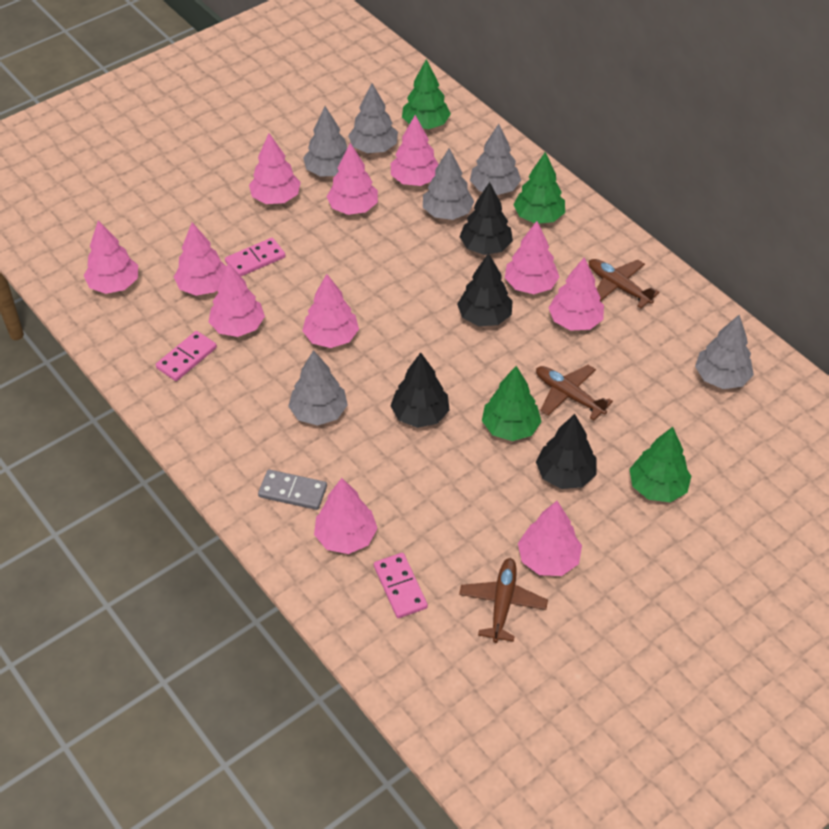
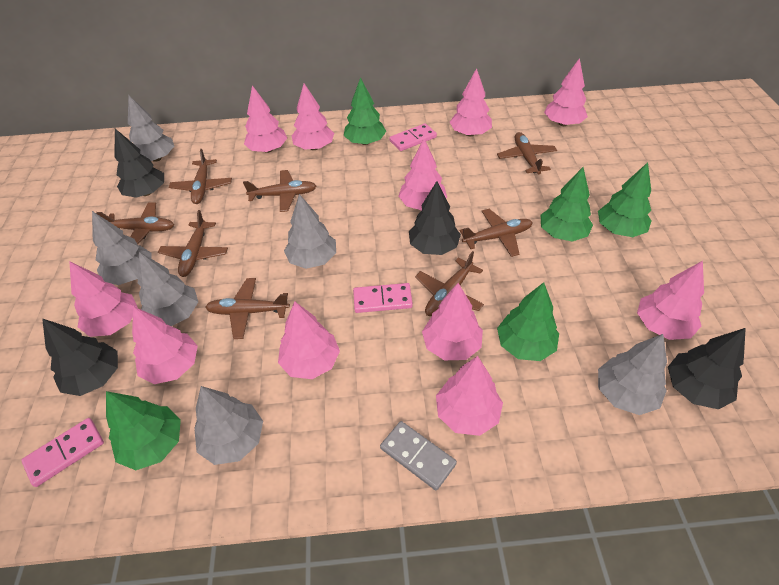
brown plane: 3 -> 8
green tree: 4 -> 5

